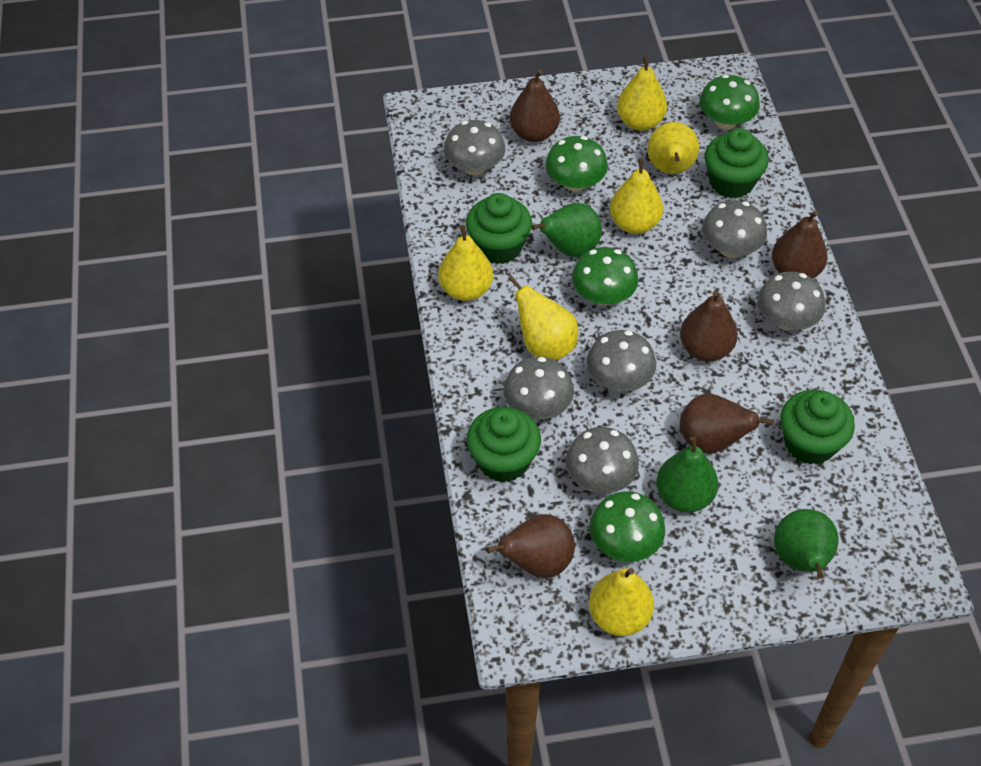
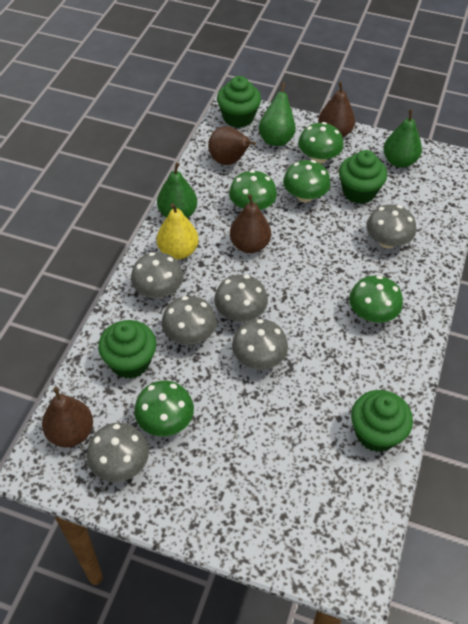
brown pear: 5 -> 4
green mushroom: 4 -> 5
yellow pear: 6 -> 1

